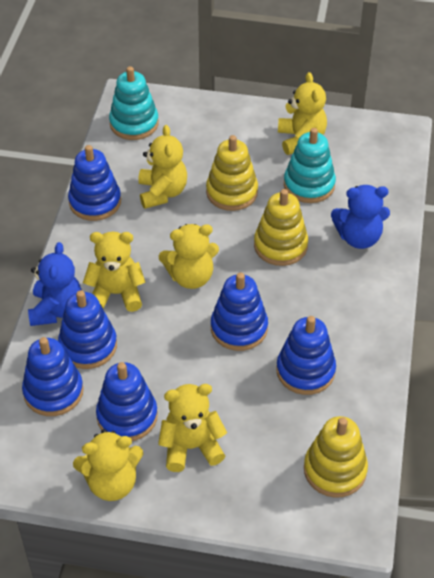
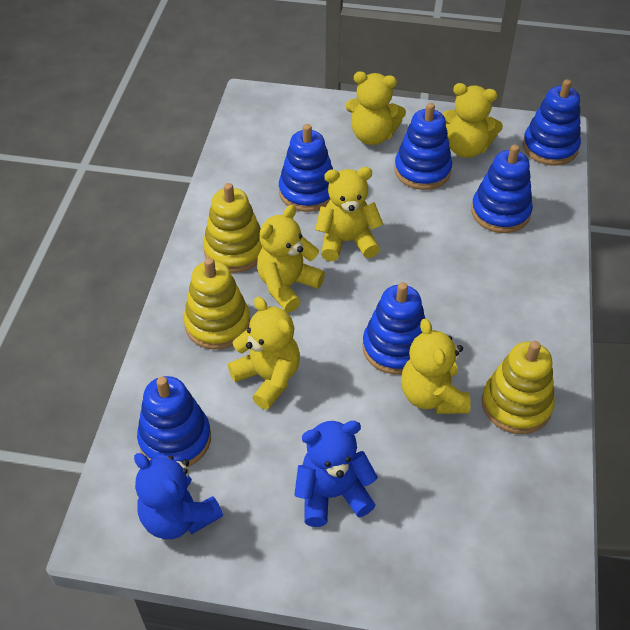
turquoise stacking toy: 2 -> 0

